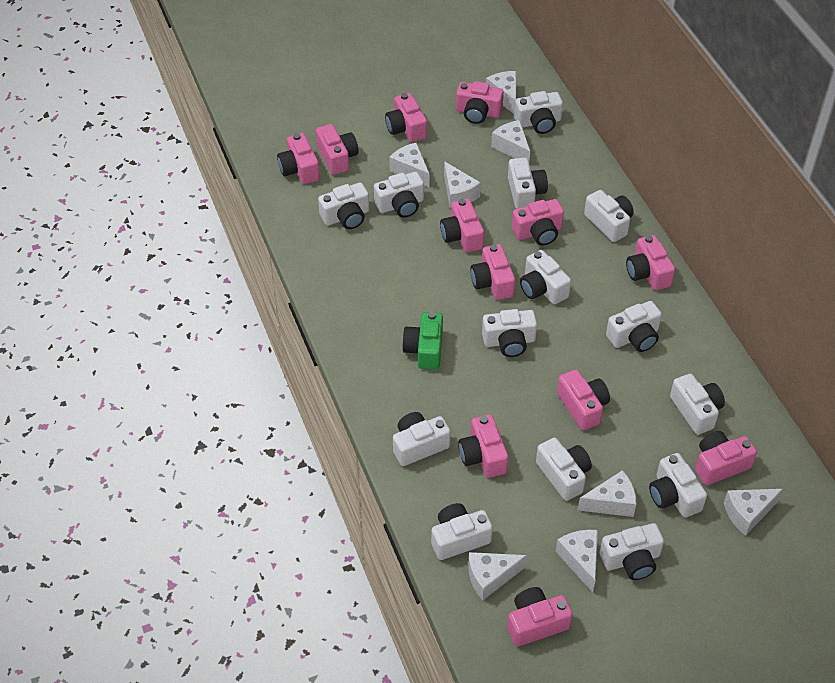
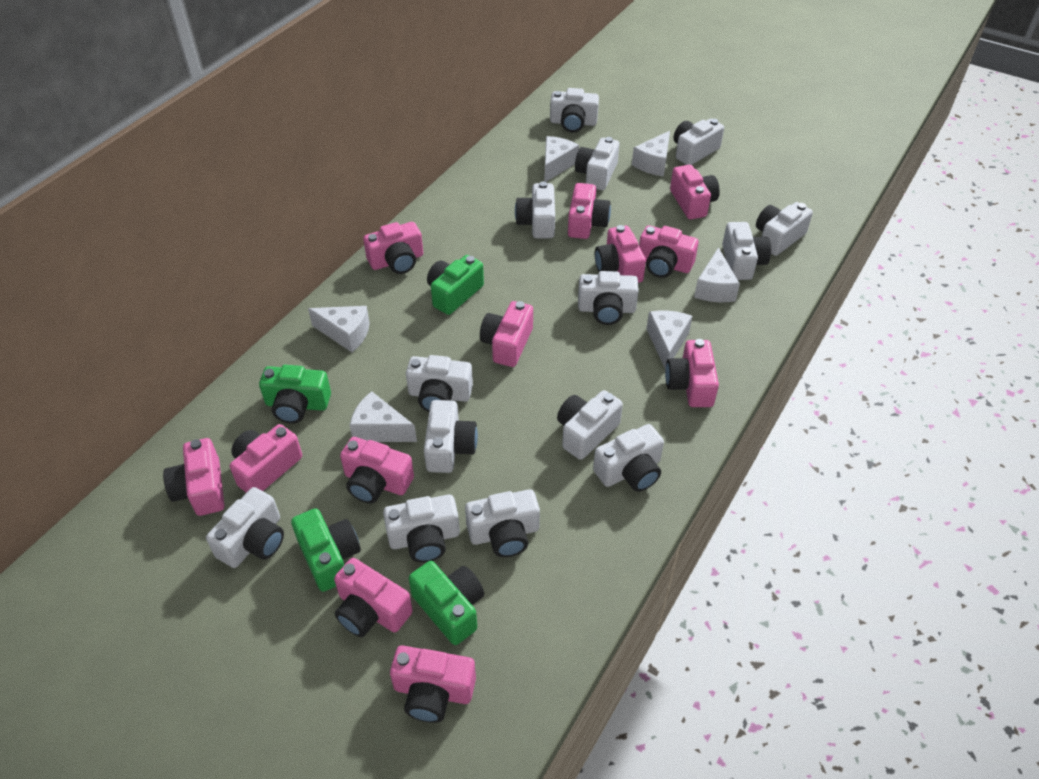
green camera: 1 -> 4
white cheese: 8 -> 6

